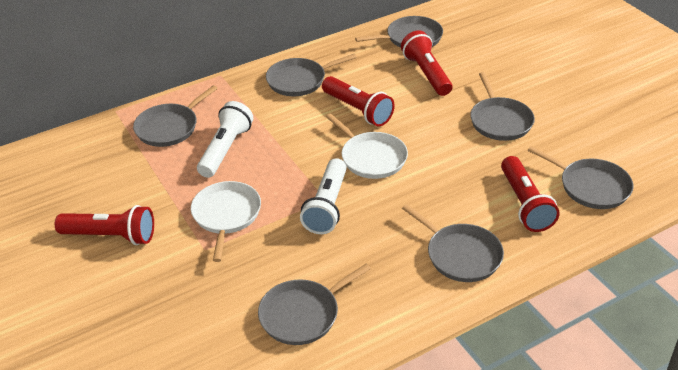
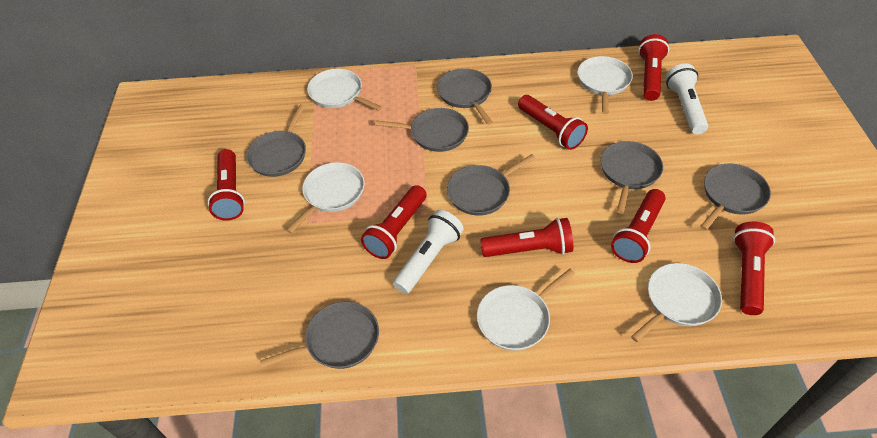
red flashlight: 4 -> 7
white pan: 2 -> 5

